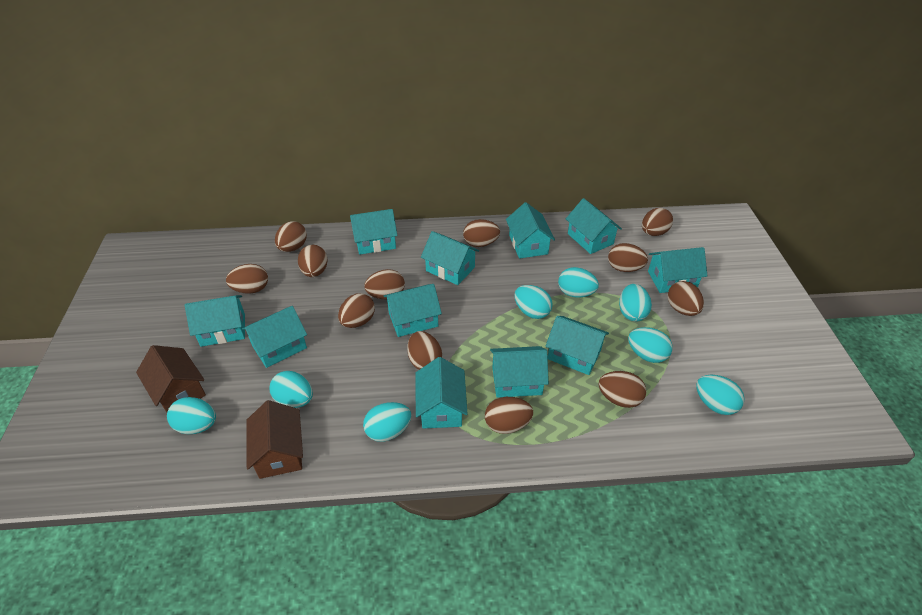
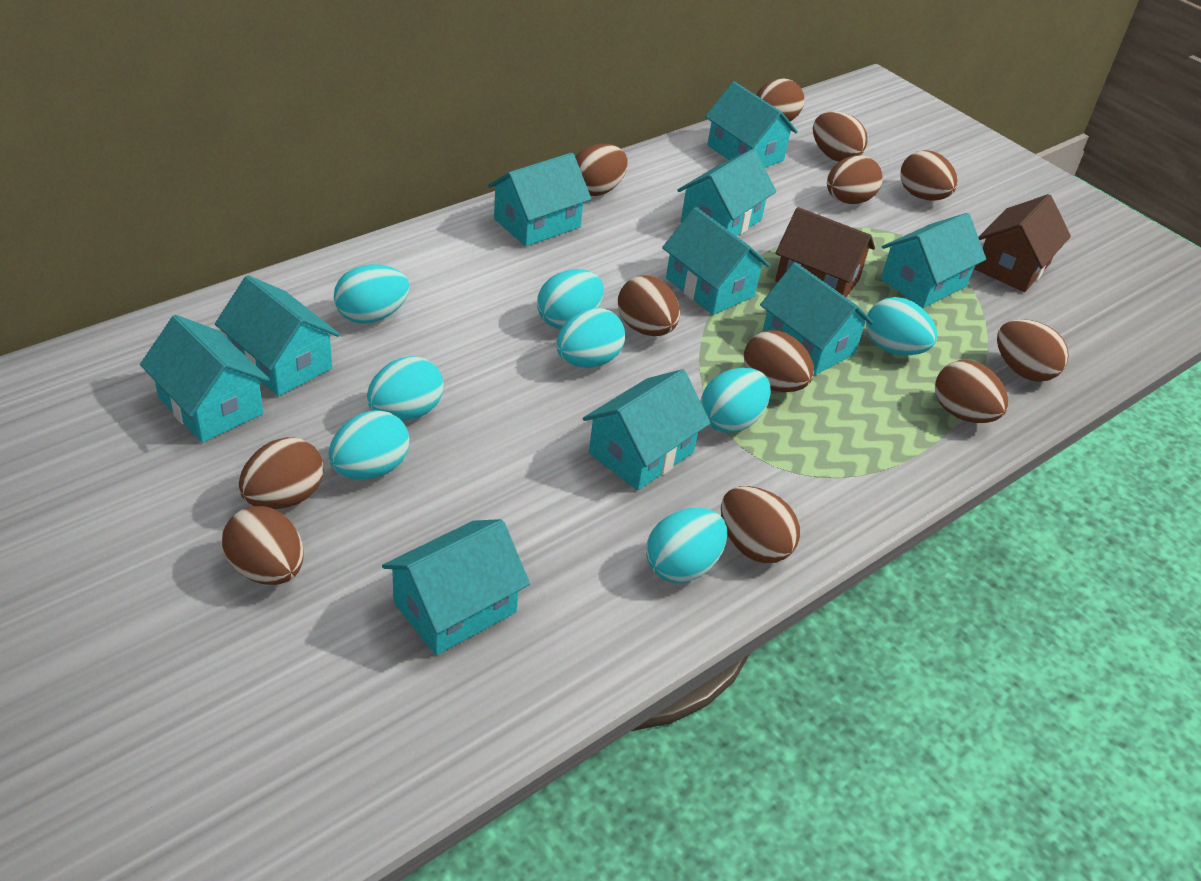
turquoise house: 11 -> 10

